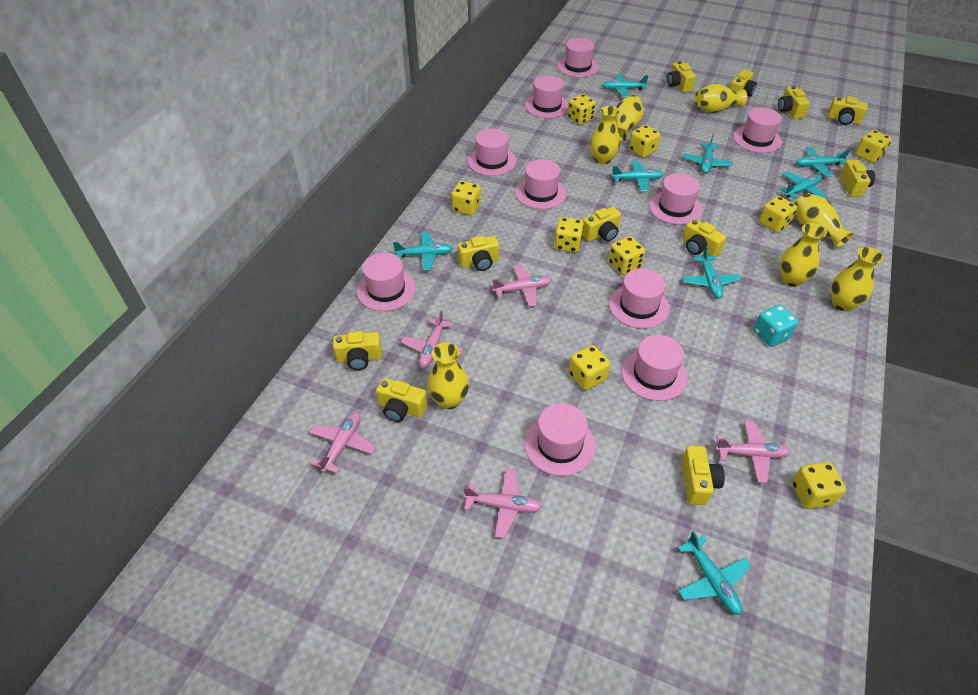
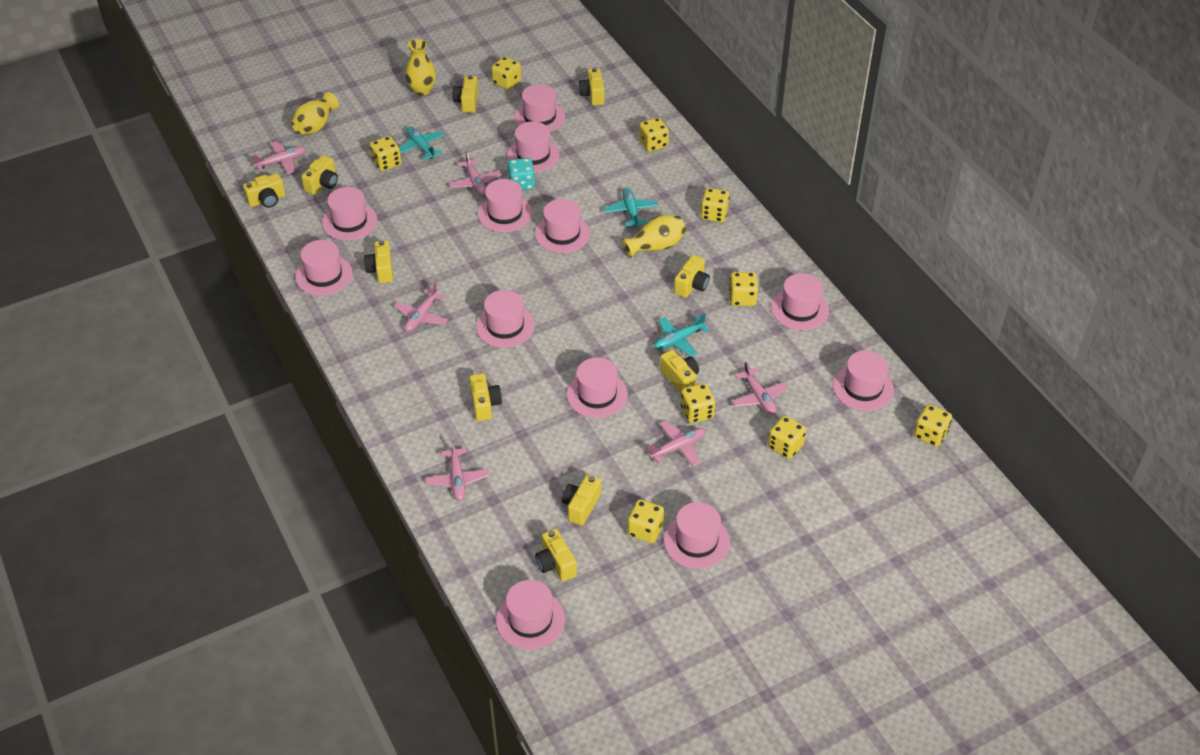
pink hat: 10 -> 12
pink plane: 5 -> 6
turquoise plane: 8 -> 3
yellow camera: 11 -> 10
yellow vase: 7 -> 3

